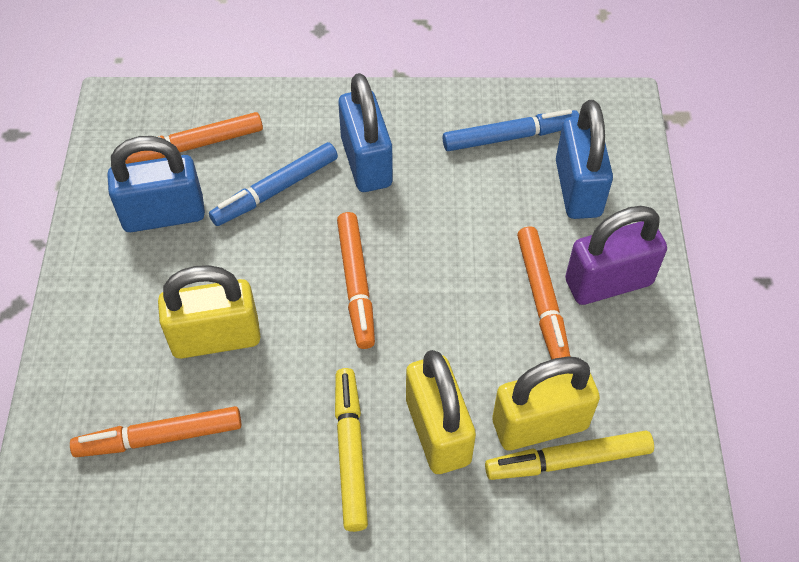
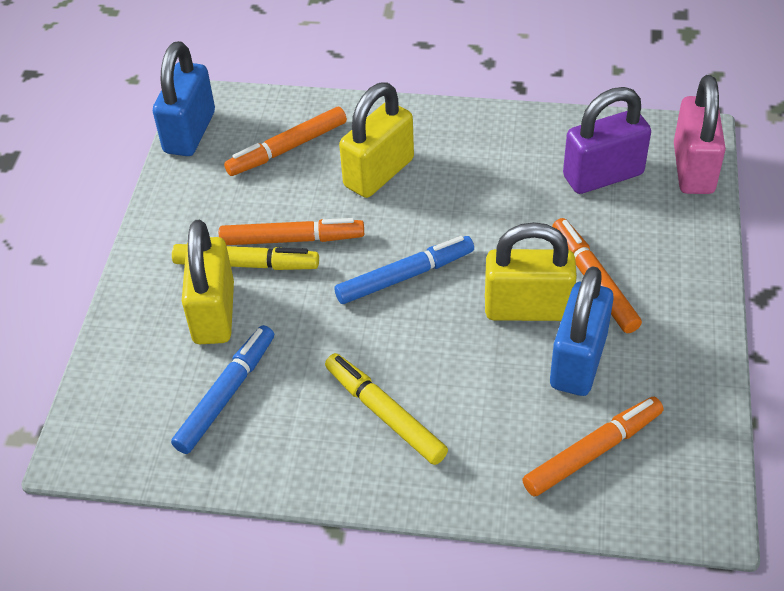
blue padlock: 3 -> 2
pink padlock: 0 -> 1

